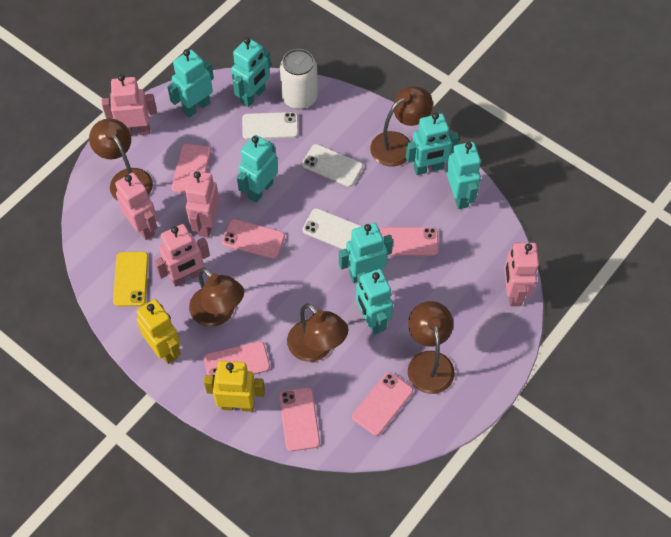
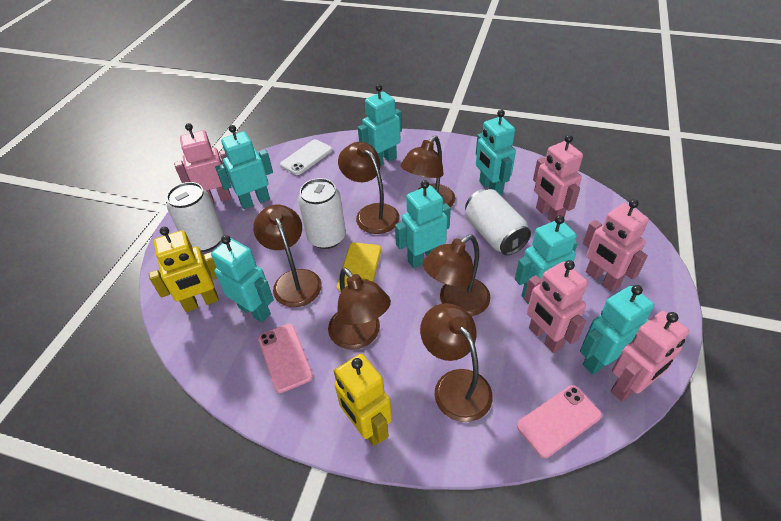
brown lamp: 5 -> 6
pink phone: 6 -> 2
white can: 1 -> 3
white phone: 3 -> 1

